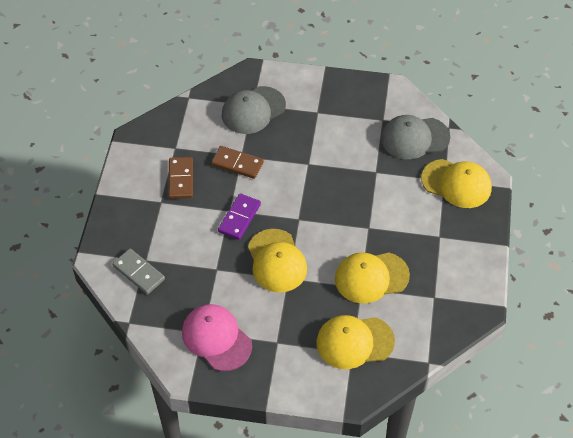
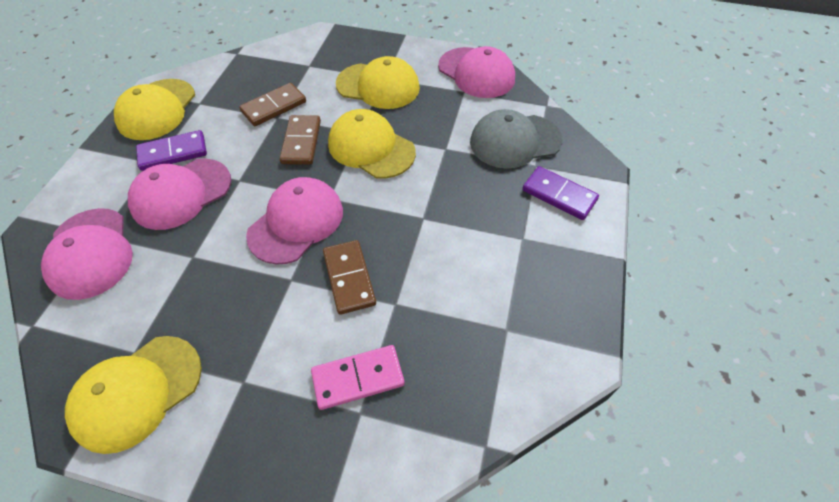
brown domino: 2 -> 3
grey cap: 2 -> 1
grey domino: 1 -> 0
pink cap: 1 -> 4
pink domino: 0 -> 1
purple domino: 1 -> 2

